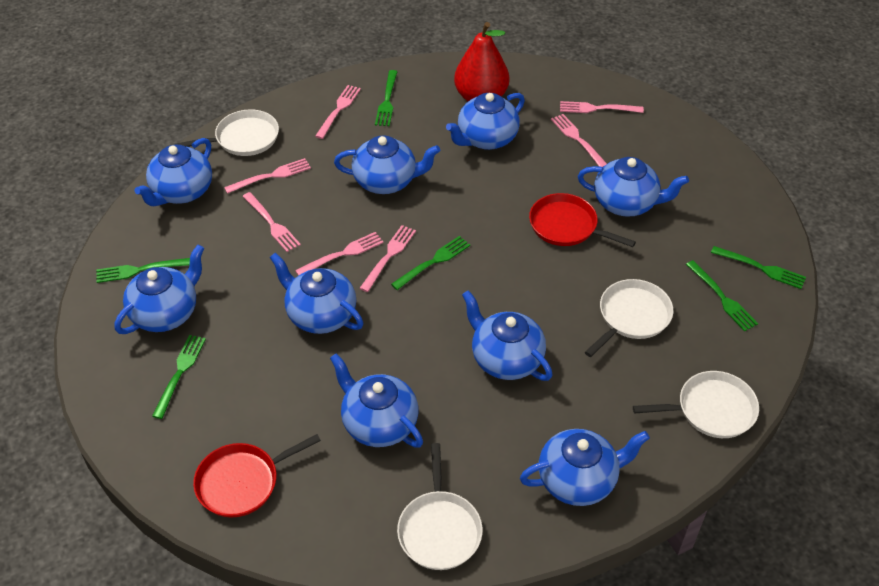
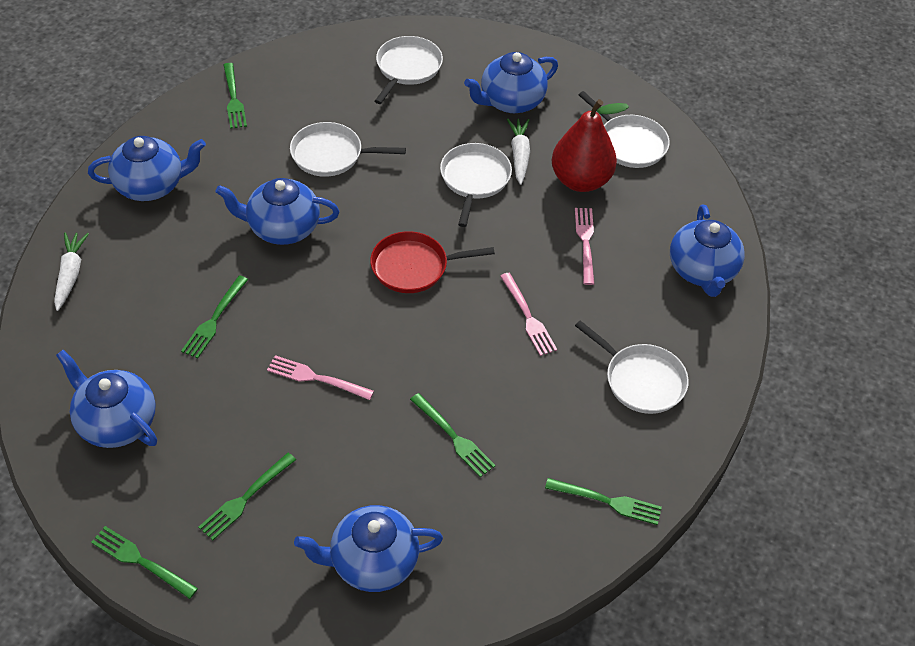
blue teapot: 9 -> 6
pink fork: 7 -> 3
red pan: 2 -> 1
white carrot: 0 -> 2
white pan: 4 -> 5

